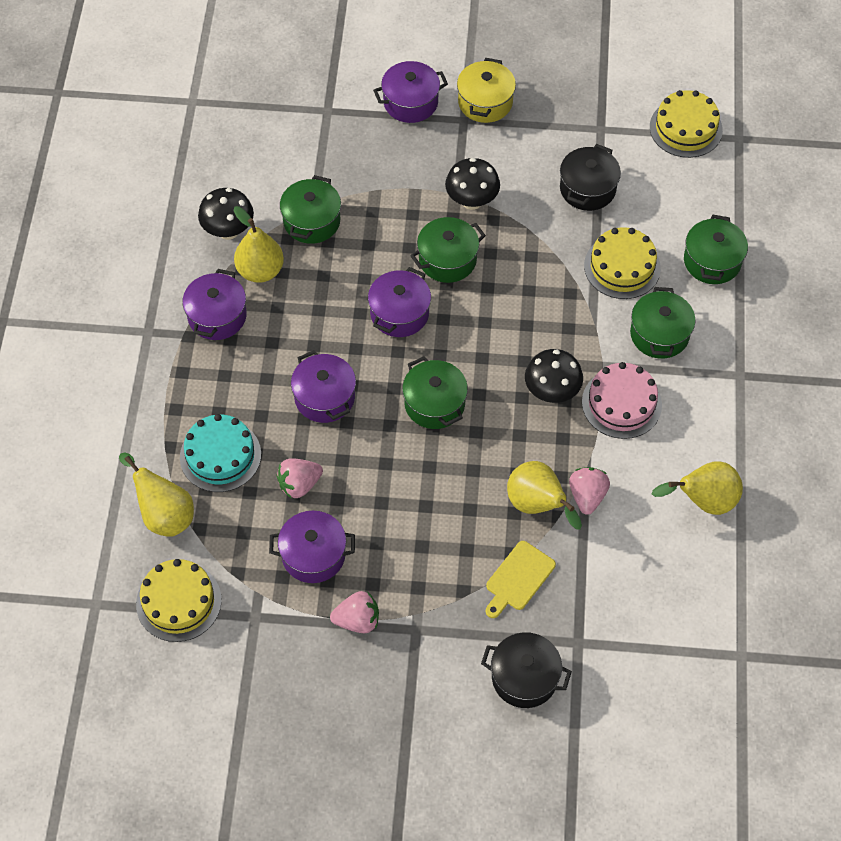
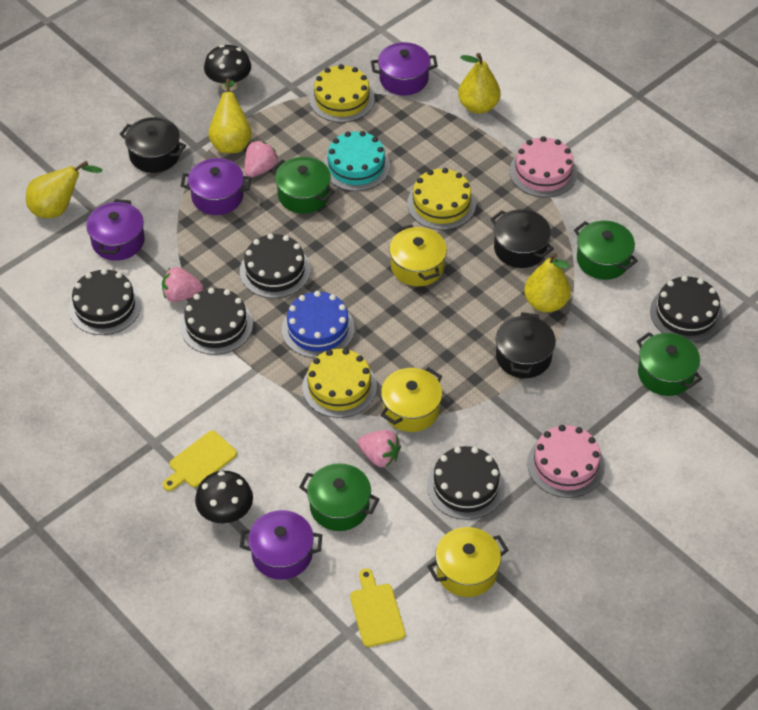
black cake: 0 -> 5
black mushroom: 3 -> 2
black pot: 2 -> 3
blue cake: 0 -> 1
green pot: 5 -> 4
pink cake: 1 -> 2
purple pot: 5 -> 4
yellow cutting board: 1 -> 2
yellow pot: 1 -> 3

